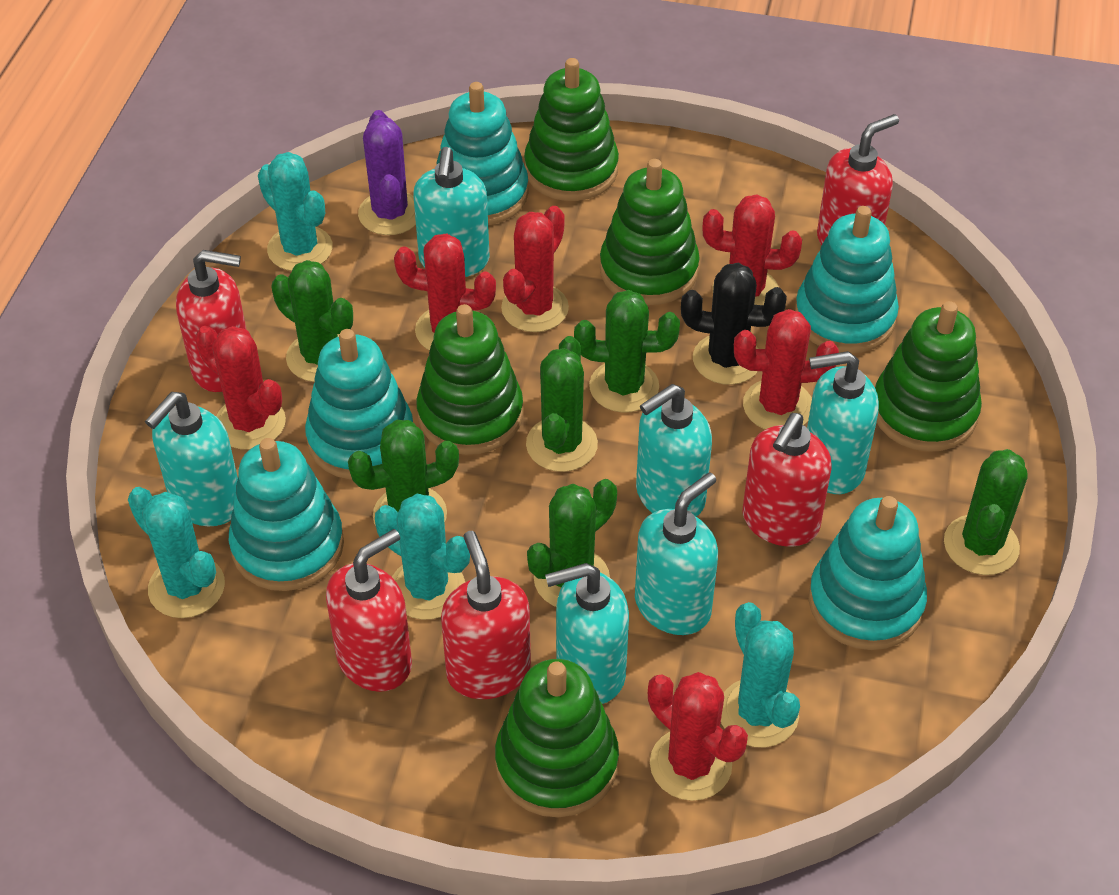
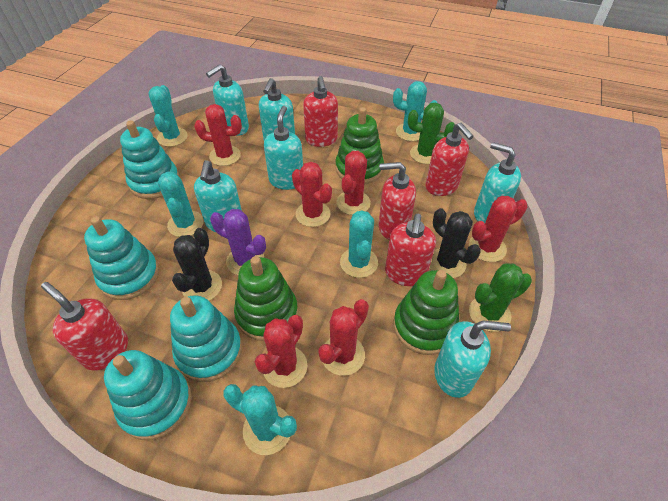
black cactus: 1 -> 2
green cactus: 6 -> 2
green stacking toy: 5 -> 3
turquoise cactus: 4 -> 5
turquoise stacking toy: 5 -> 4

